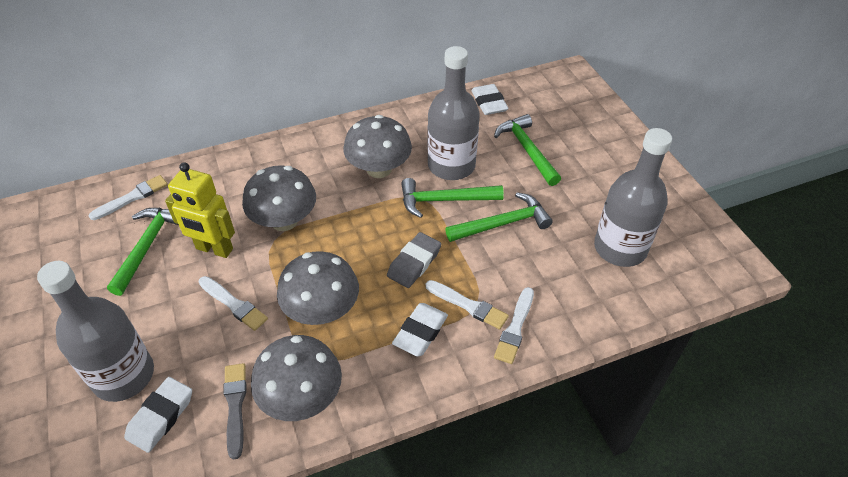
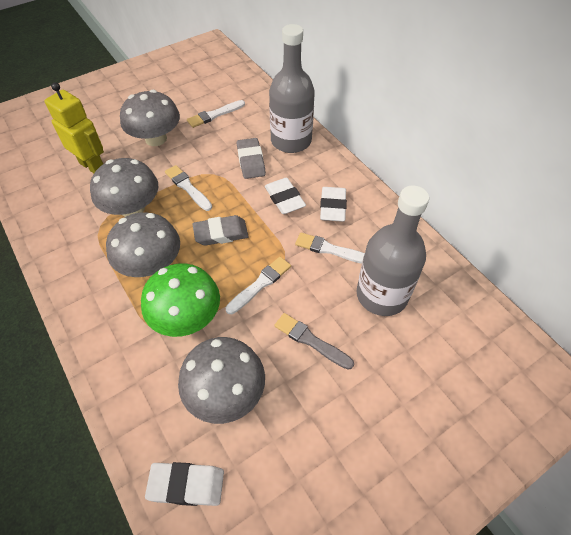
green hammer: 4 -> 0
green mushroom: 0 -> 1
grey bottle: 3 -> 2
grey eraser: 1 -> 2

